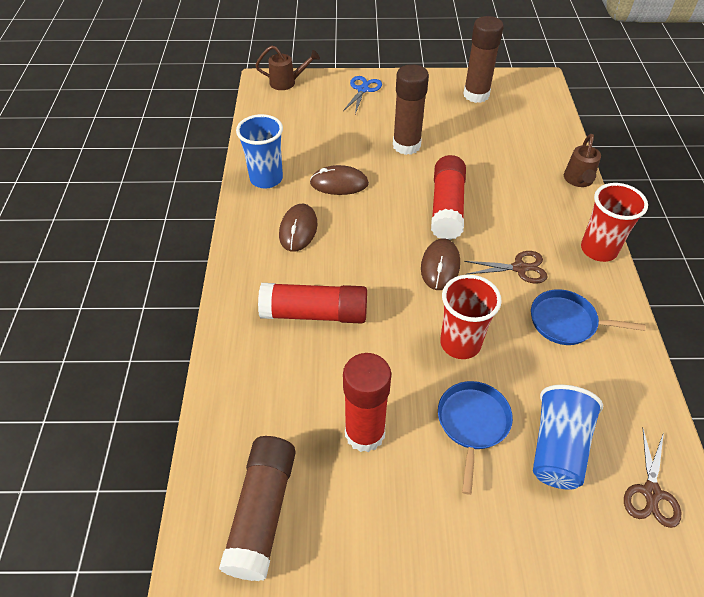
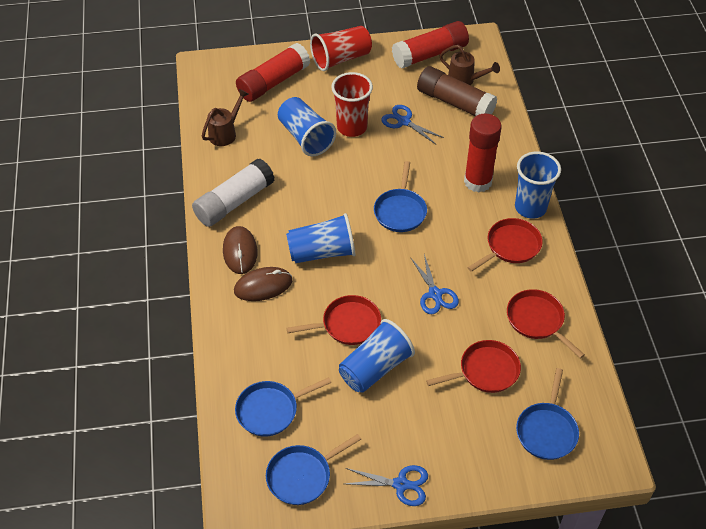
blue cup: 2 -> 4
blue pan: 2 -> 4
blue scissors: 1 -> 3
brown glue stick: 3 -> 1
brown mouse: 3 -> 2
brown scissors: 2 -> 0
red pan: 0 -> 4
white glue stick: 0 -> 1

